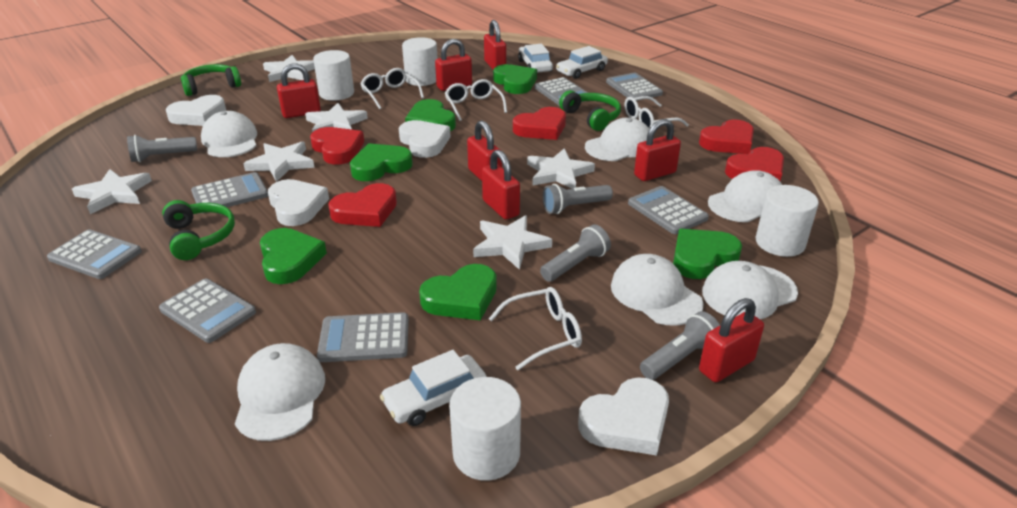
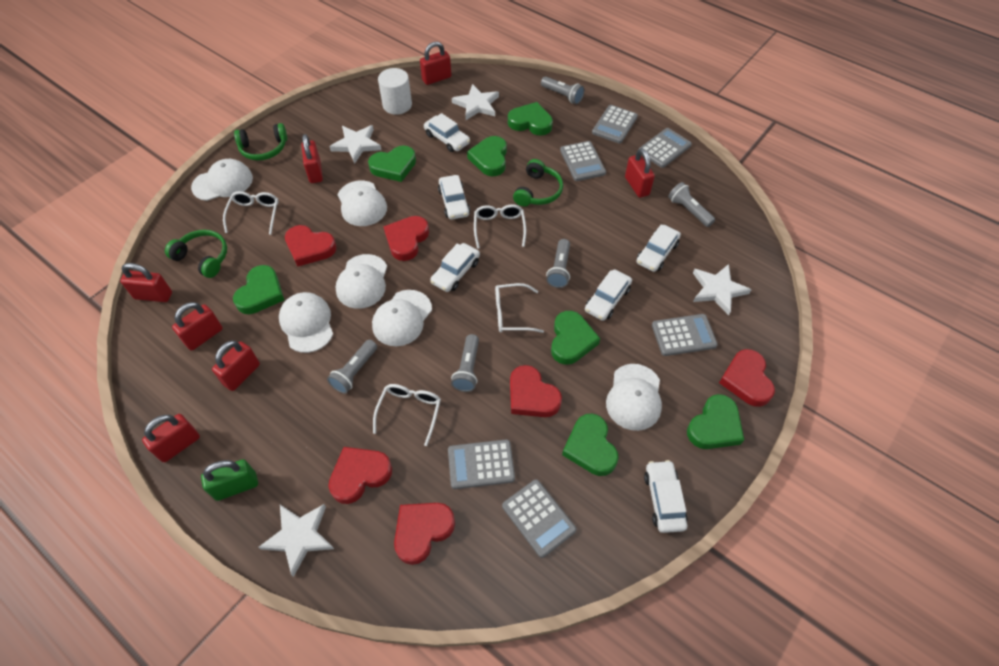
green heart: 6 -> 7
green padlock: 0 -> 1
grey calculator: 7 -> 6
grey flashlight: 4 -> 5
red heart: 5 -> 6
white car: 3 -> 6
white cylinder: 4 -> 1
white heart: 4 -> 0
white star: 6 -> 4

